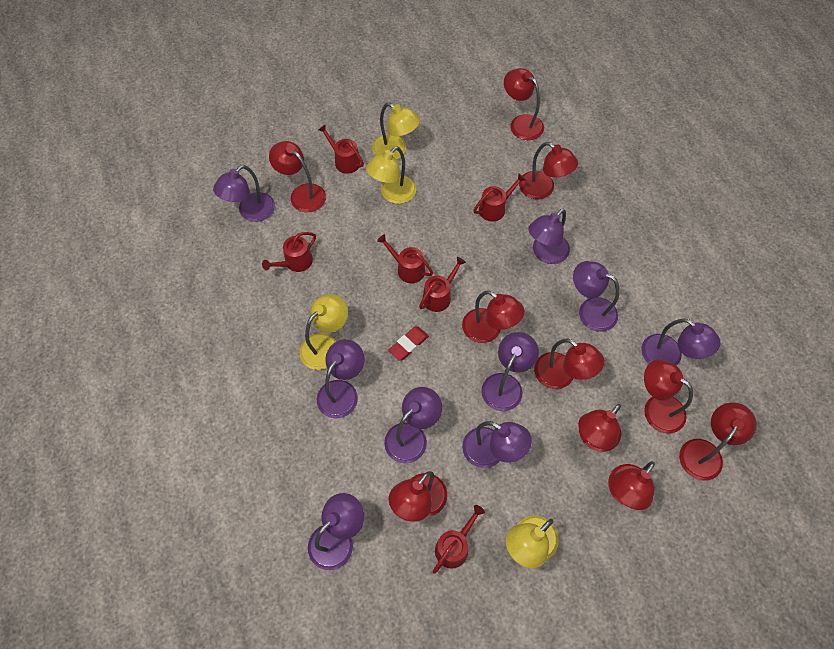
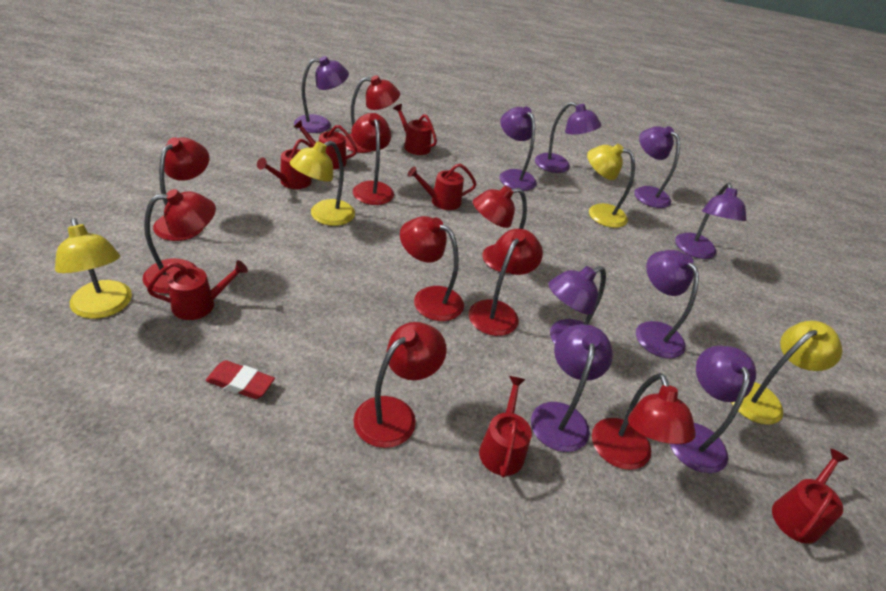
red lamp: 10 -> 9
red watering can: 6 -> 7

